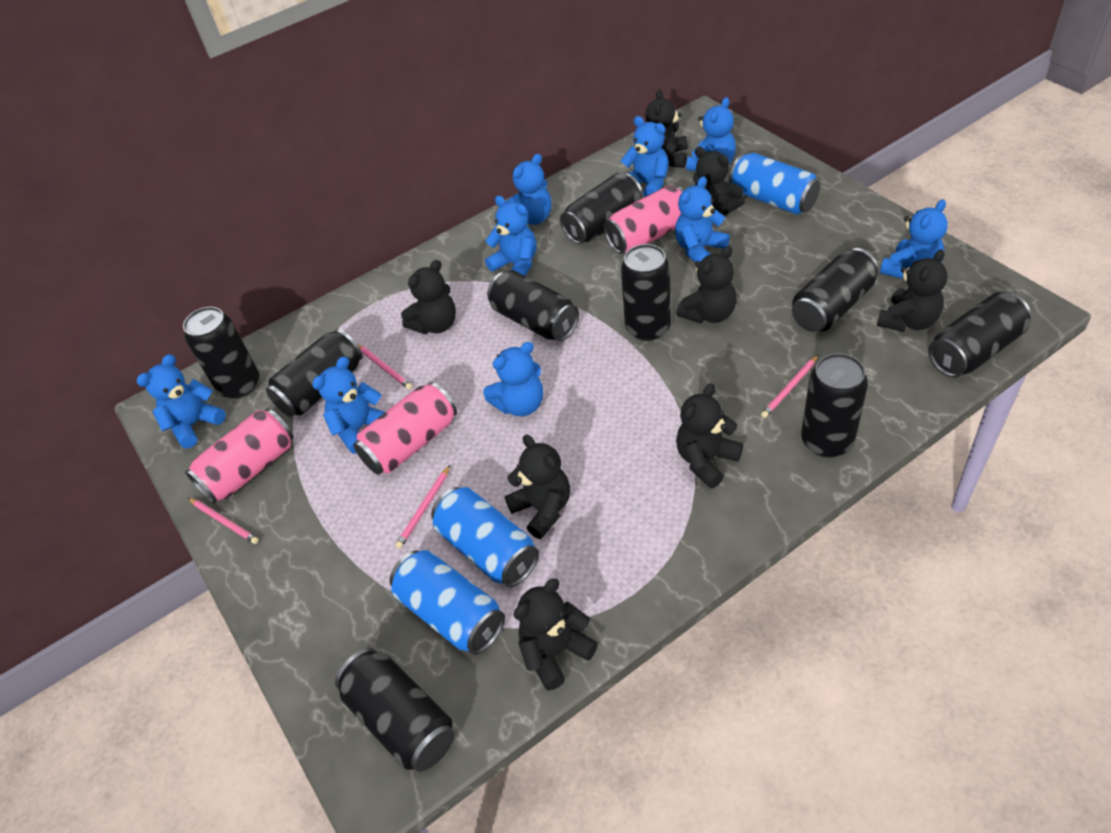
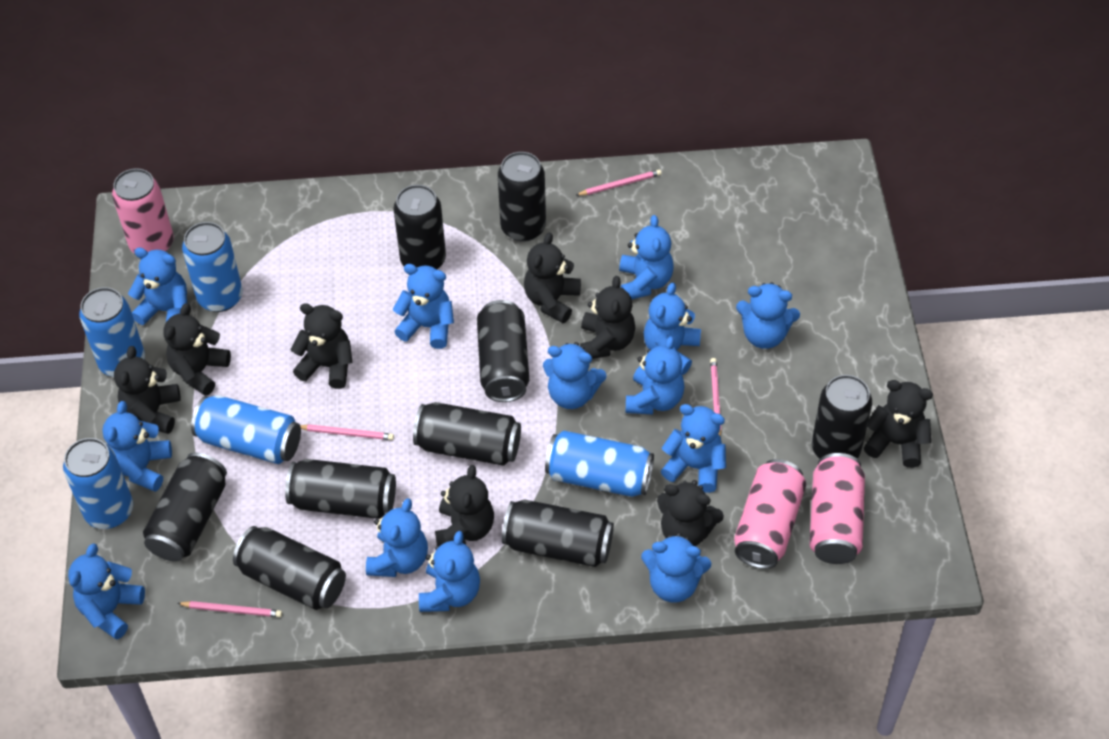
blue can: 3 -> 5
blue teddy bear: 9 -> 13

